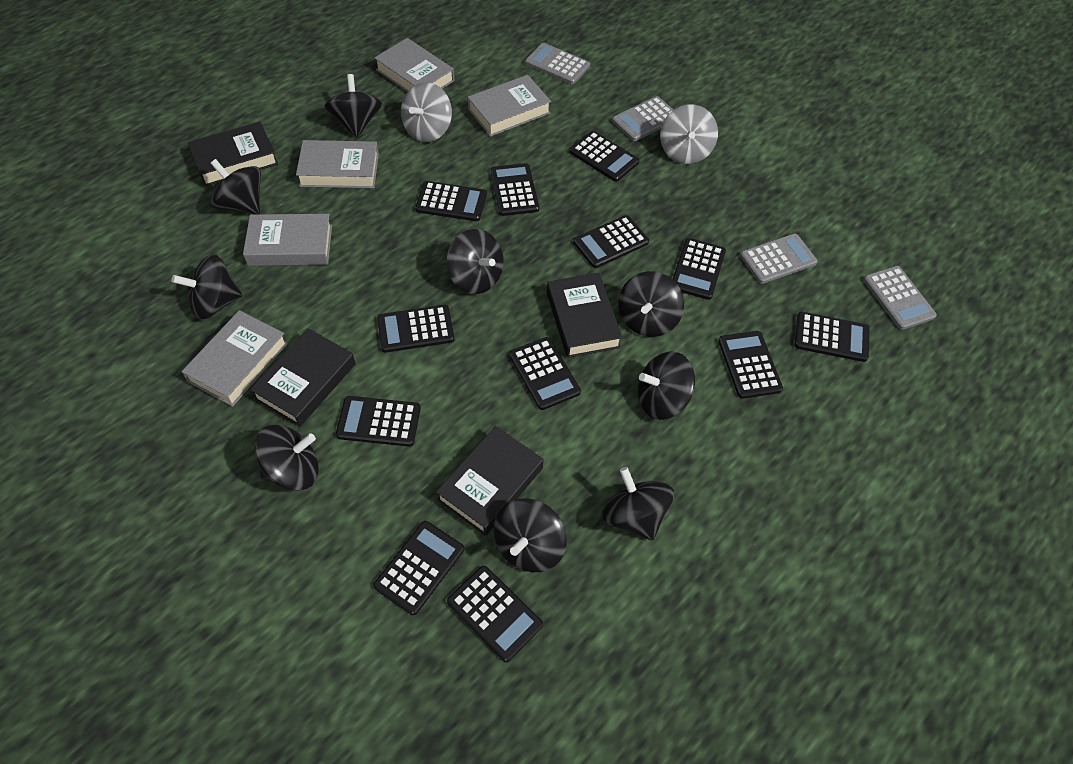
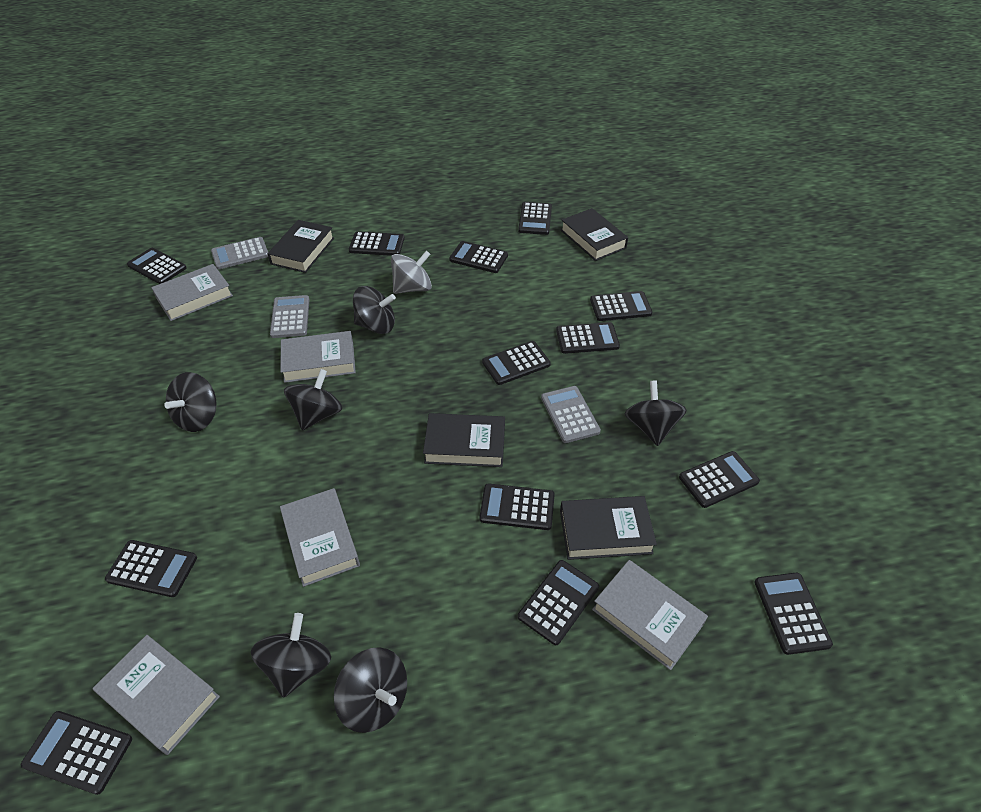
black calculator: 12 -> 13
black spinning top: 9 -> 6
grey calculator: 4 -> 3
grey spinning top: 2 -> 1

